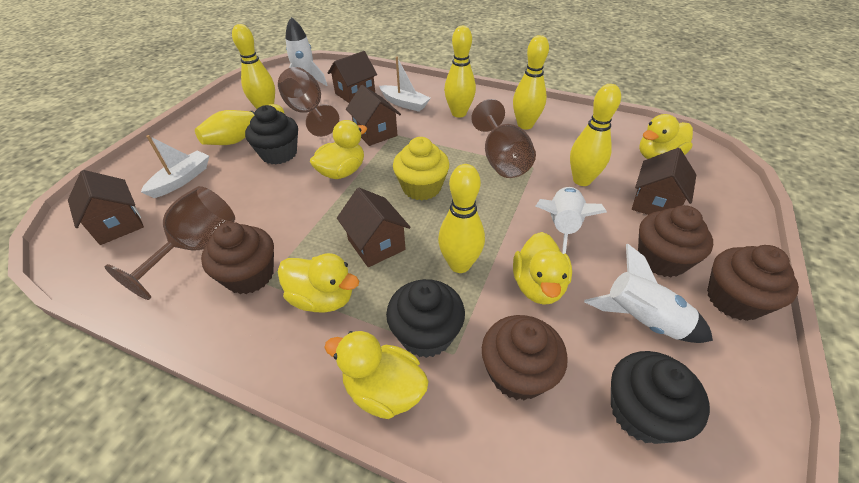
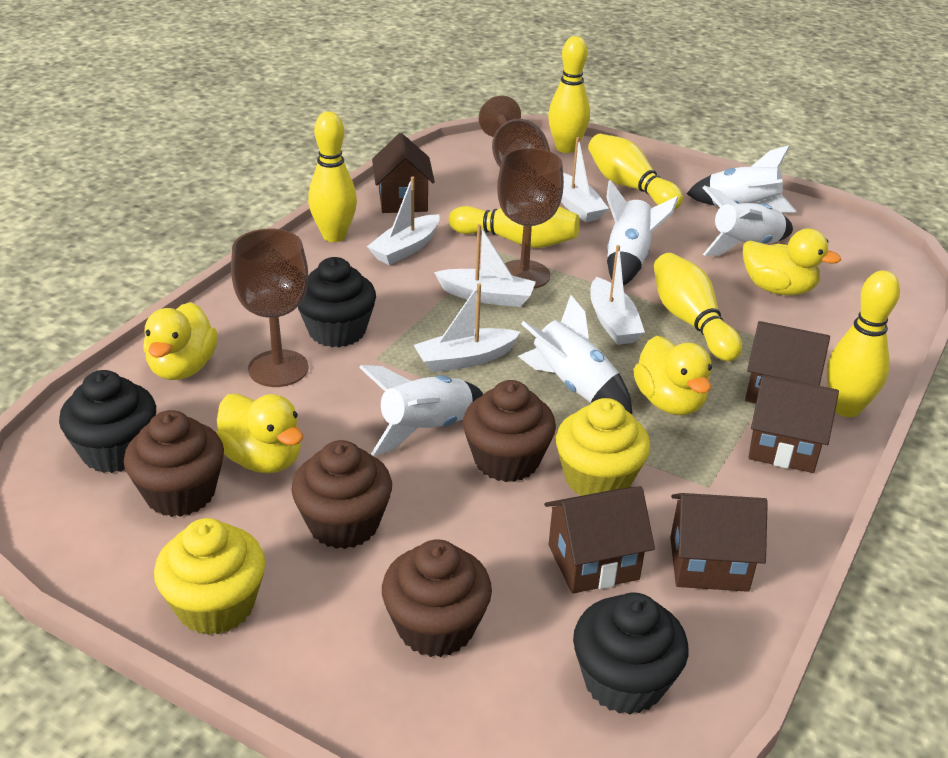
white boat: 2 -> 5
white rocket: 3 -> 5
yellow cupcake: 1 -> 2
yellow duck: 5 -> 4

